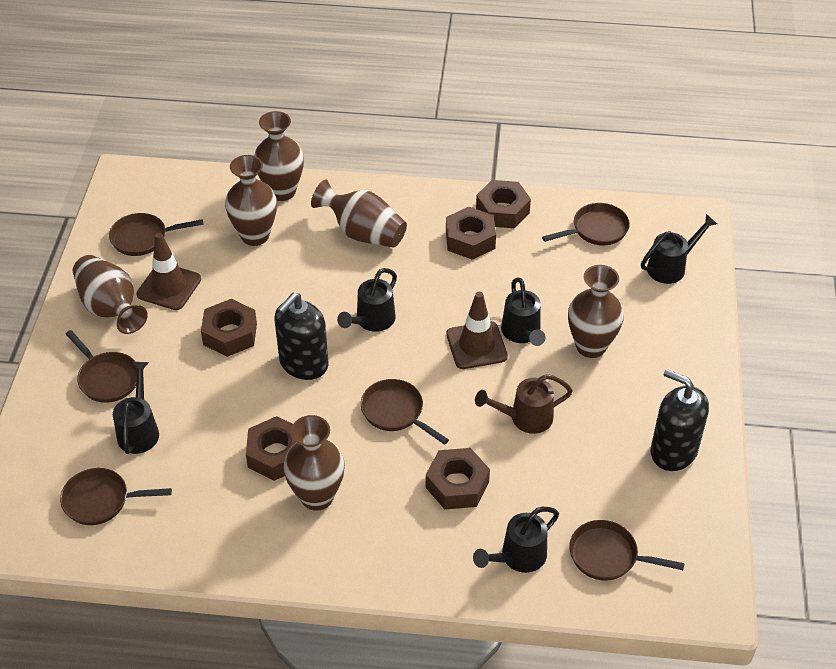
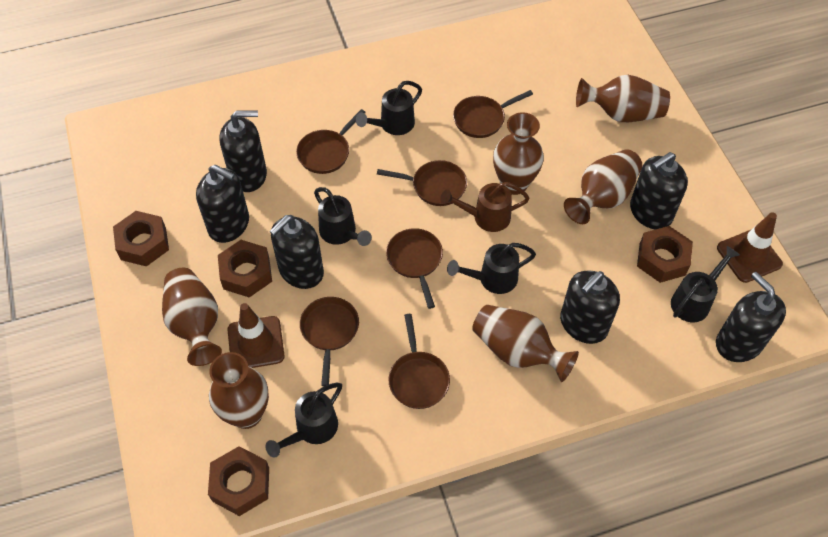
black soap dispenser: 2 -> 6
brown nut: 5 -> 4

